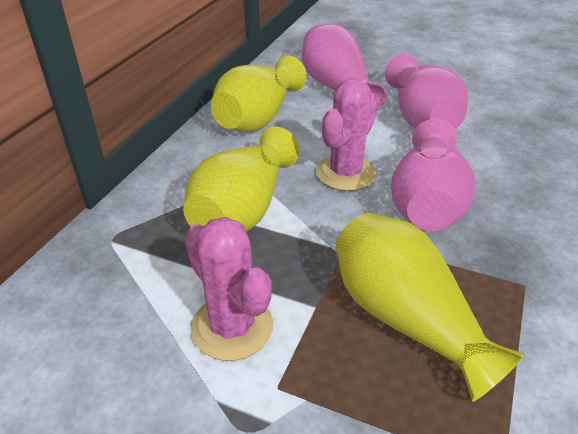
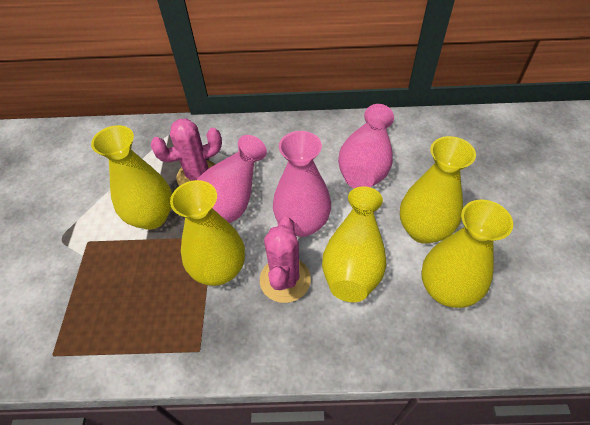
yellow vase: 3 -> 5

